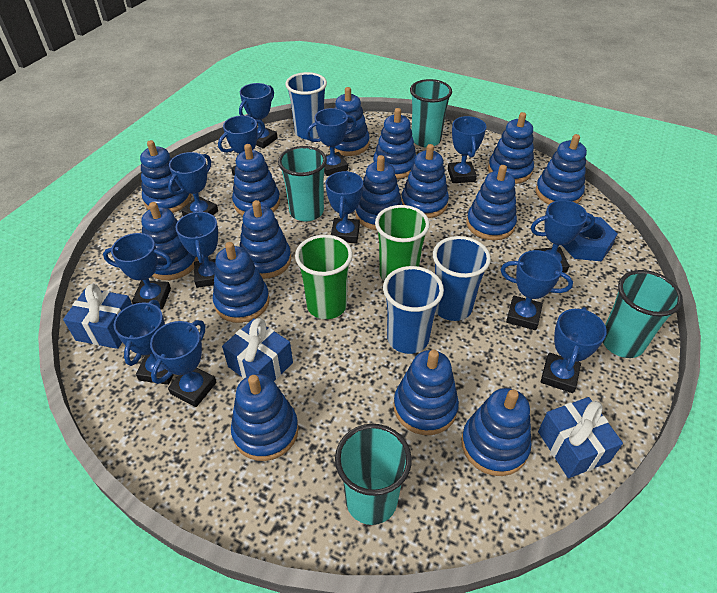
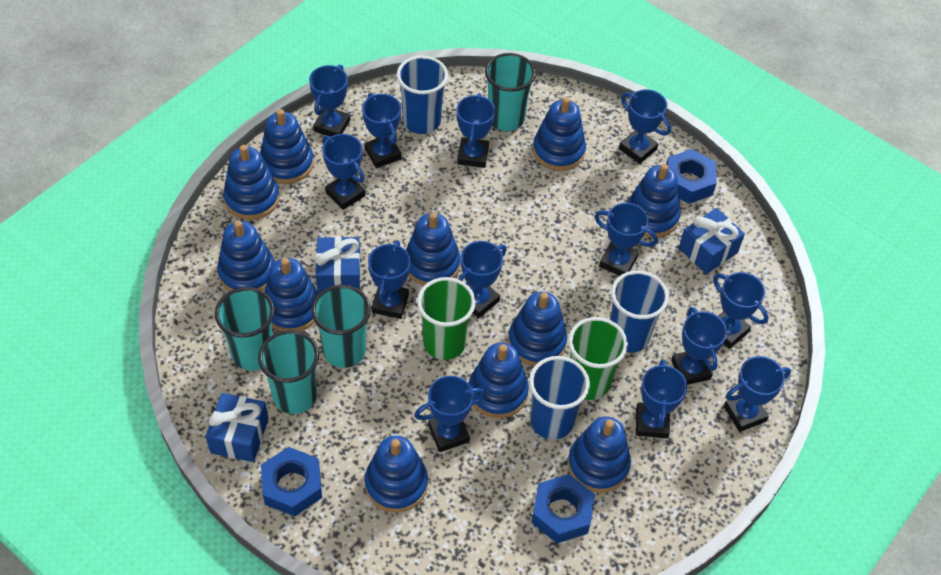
blue nut: 1 -> 3
blue stacking toy: 15 -> 11

